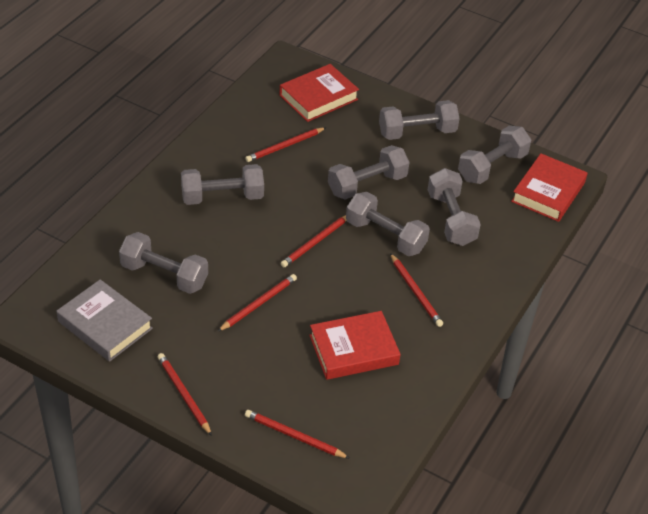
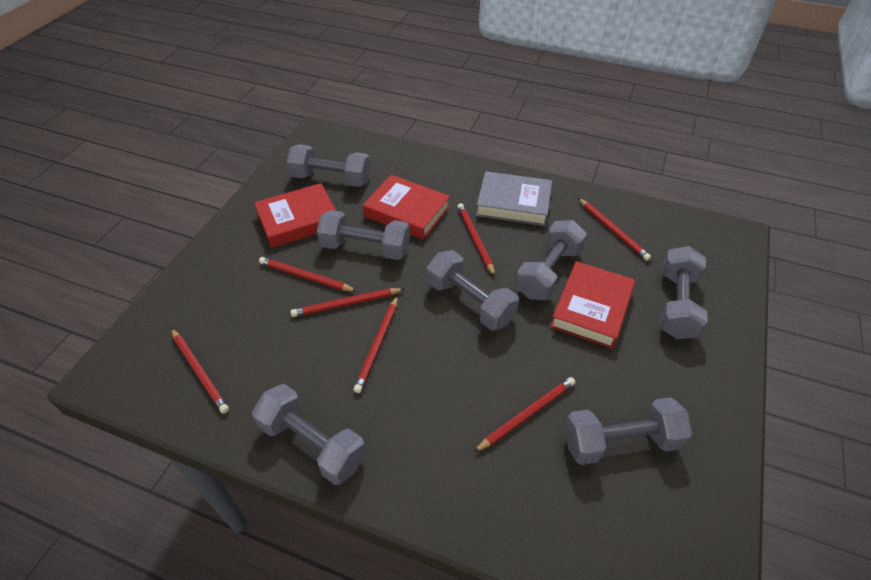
red pencil: 6 -> 7

